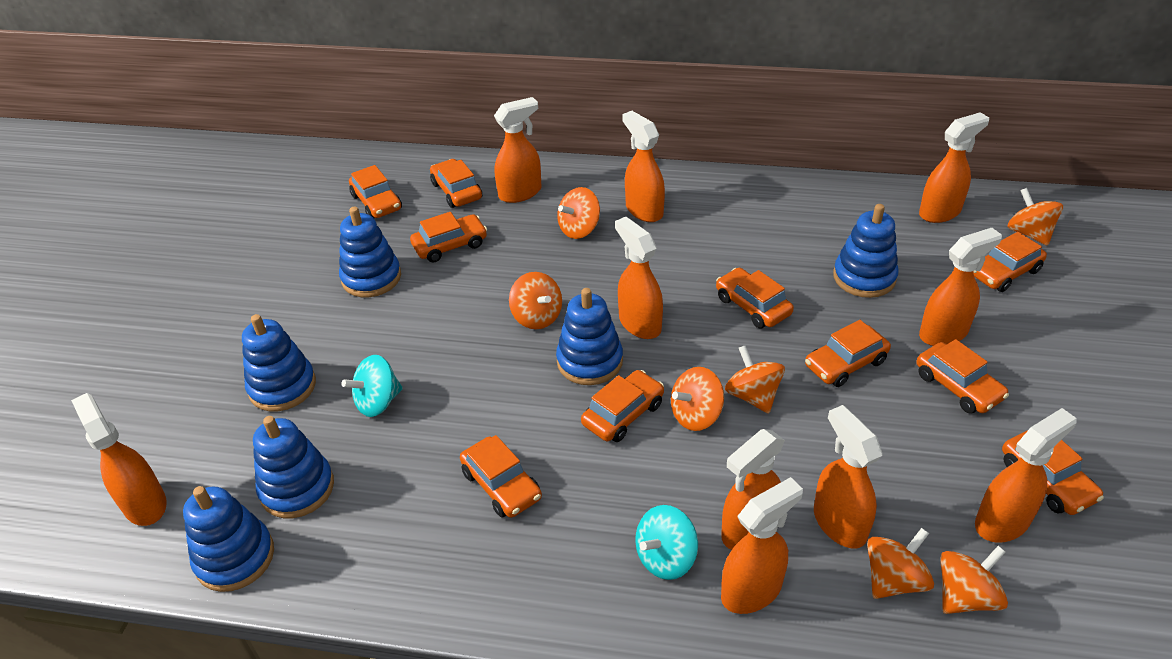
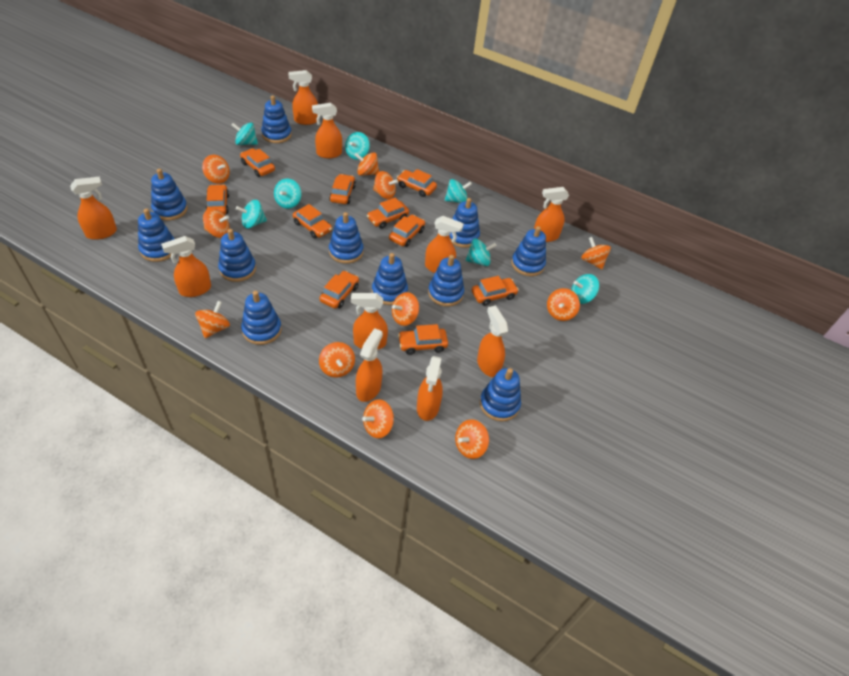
blue stacking toy: 6 -> 11
orange spinning top: 7 -> 11
turquoise spinning top: 2 -> 7

